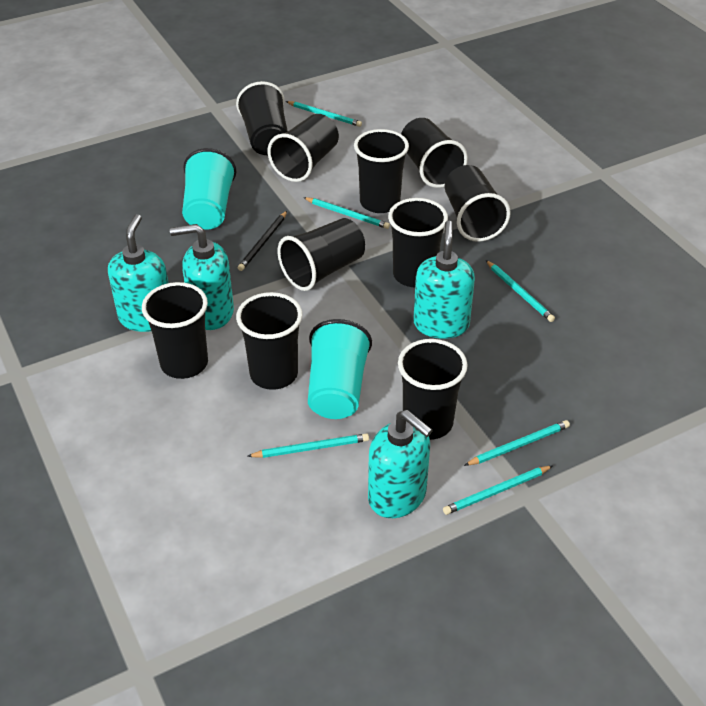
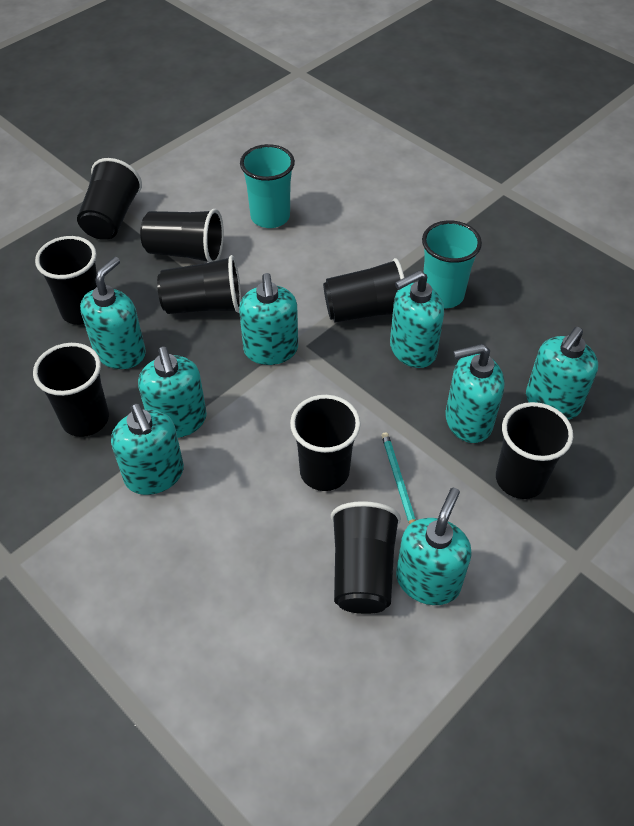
black cup: 10 -> 9
black pencil: 1 -> 0
turquoise pencil: 6 -> 1
turquoise soap dispenser: 4 -> 8

